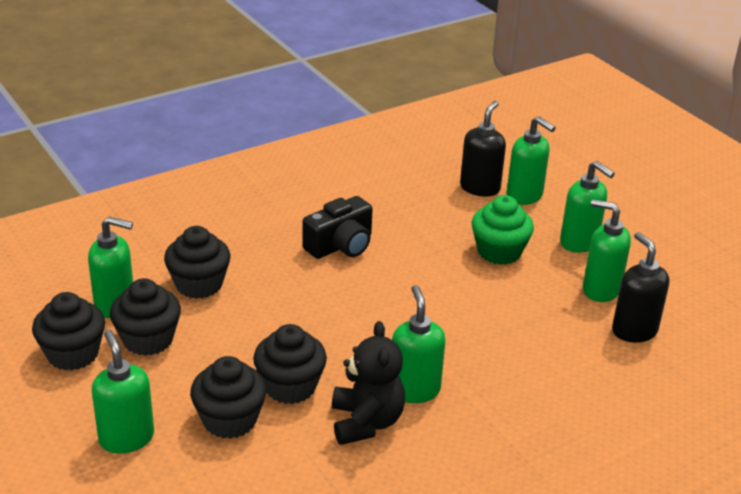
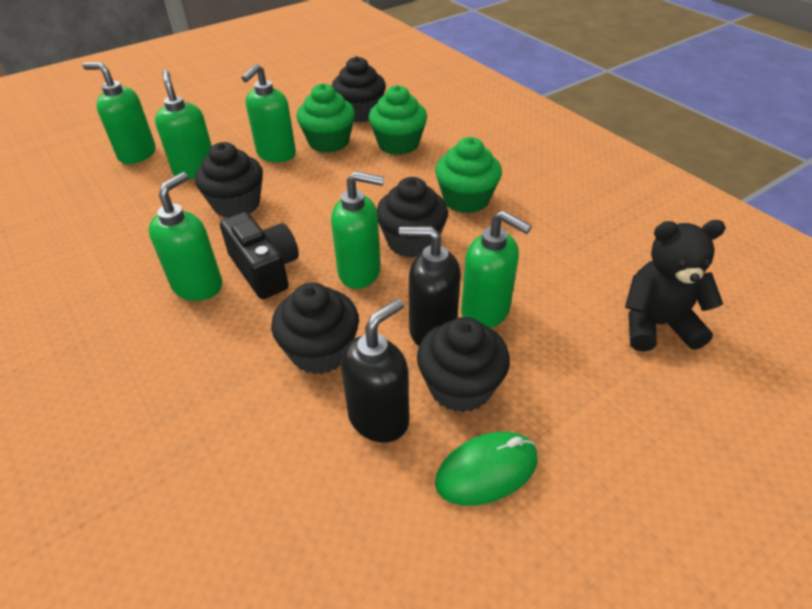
green cupcake: 1 -> 3
green mouse: 0 -> 1

